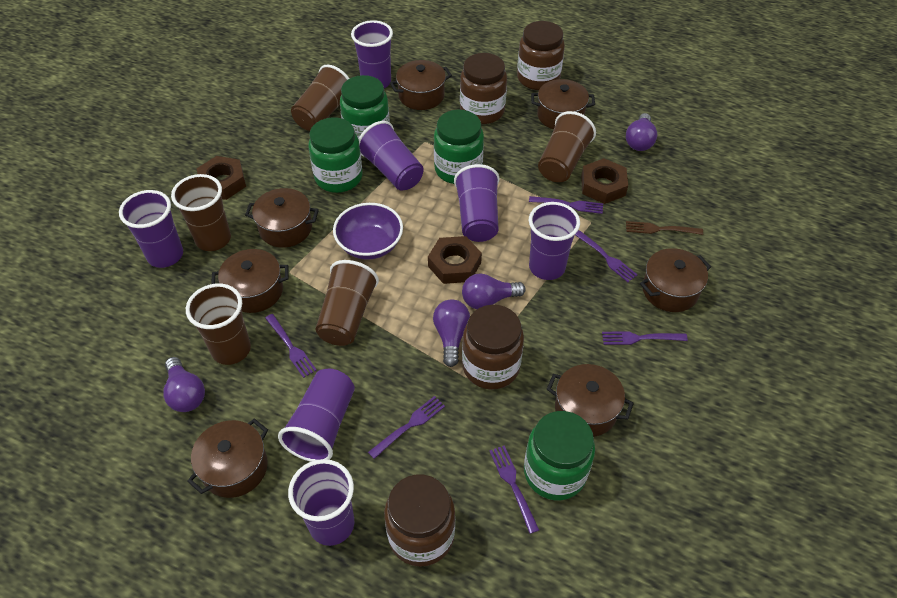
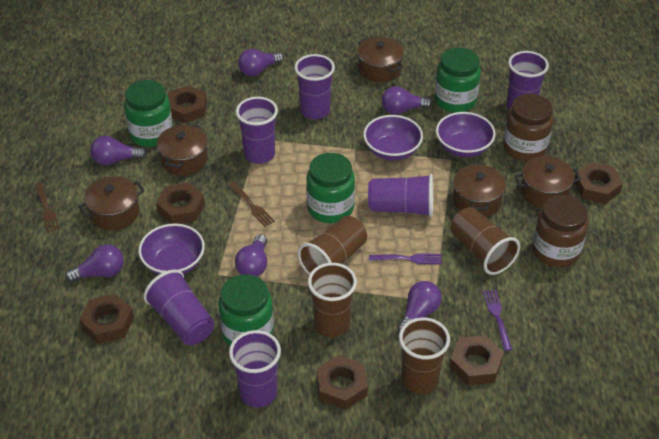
brown cup: 5 -> 4
brown fork: 1 -> 2
brown jar: 4 -> 2
brown nut: 3 -> 6
brown pot: 7 -> 5
purple bowl: 1 -> 3
purple cup: 7 -> 6
purple fork: 6 -> 2
purple light bulb: 4 -> 6

